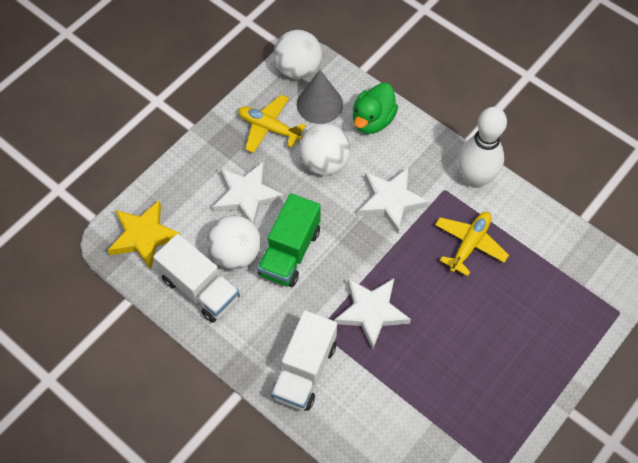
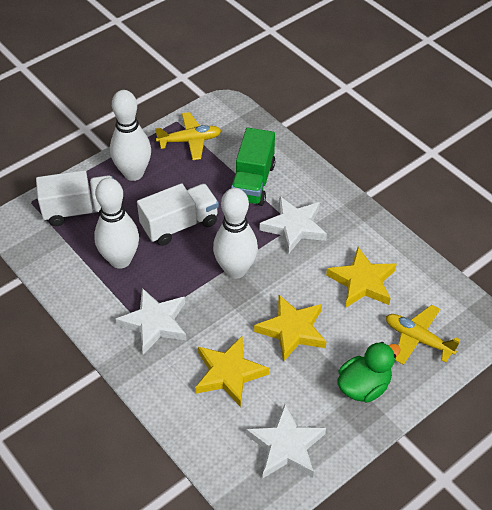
grey cone: 1 -> 0
white ball: 3 -> 0
white bowling pin: 1 -> 3
yellow star: 1 -> 3

